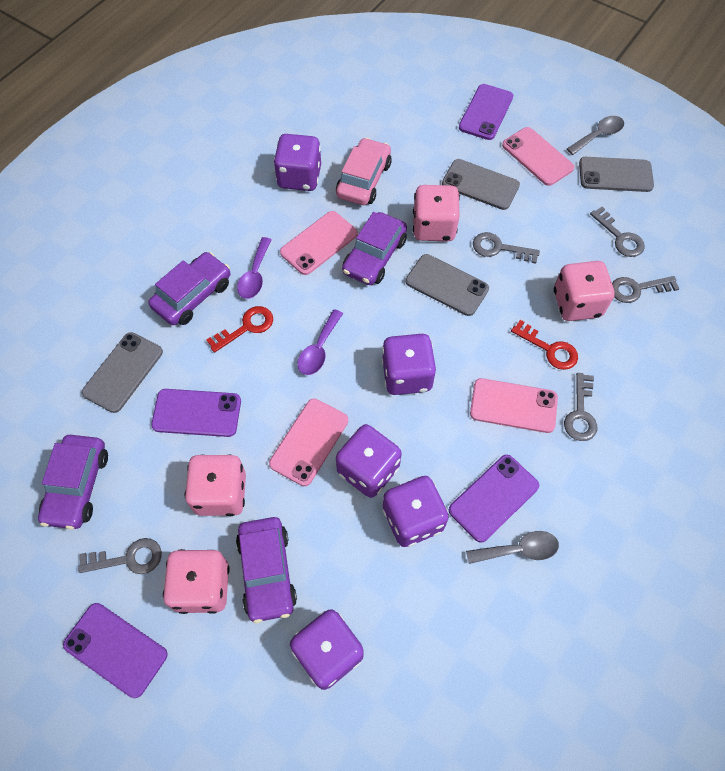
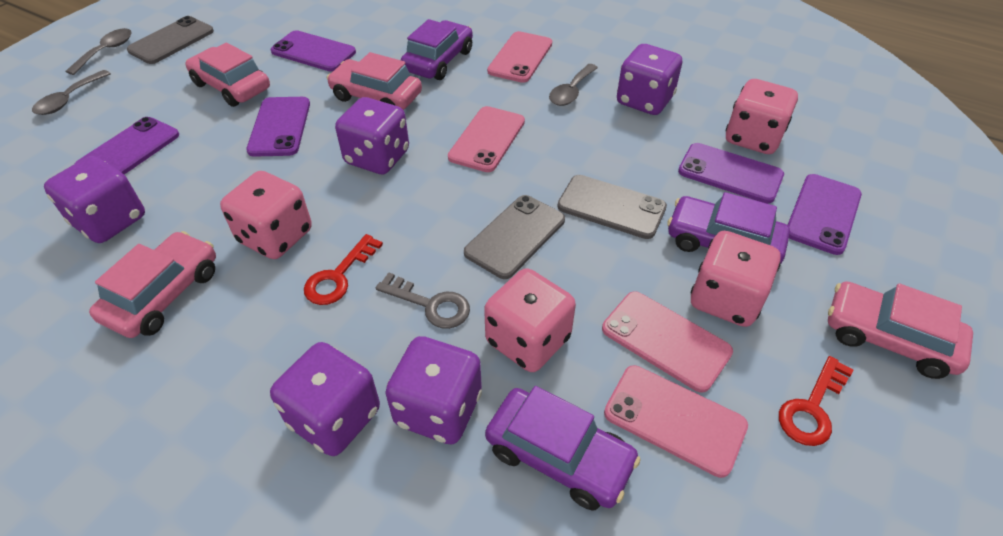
grey key: 5 -> 1
grey phone: 4 -> 3
grey spoon: 2 -> 3
pink car: 1 -> 4
purple car: 4 -> 3
purple phone: 4 -> 5
purple spoon: 2 -> 0

